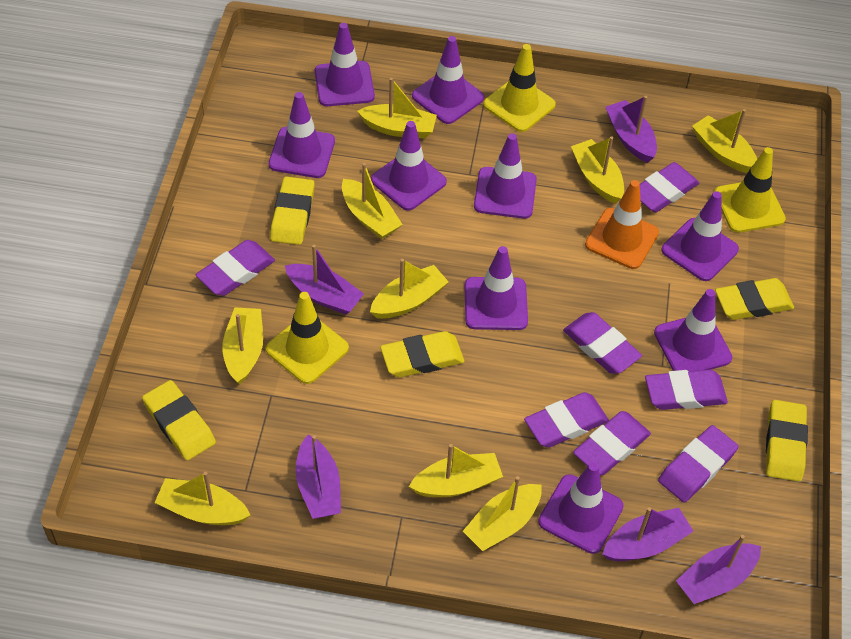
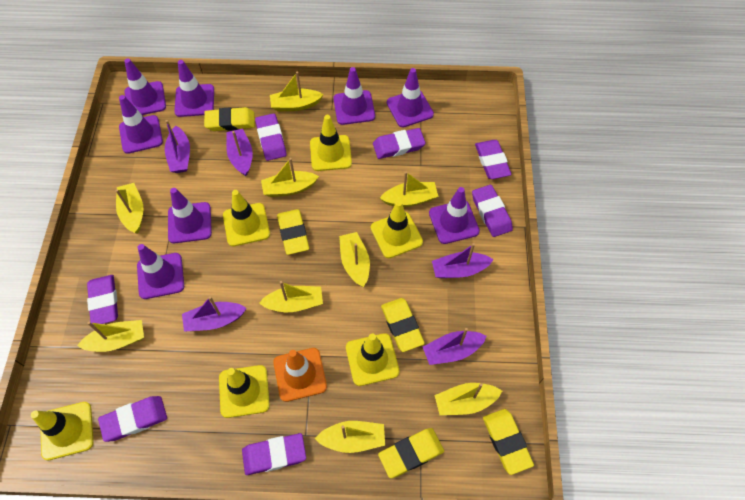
purple traffic cone: 9 -> 8
yellow traffic cone: 3 -> 6

